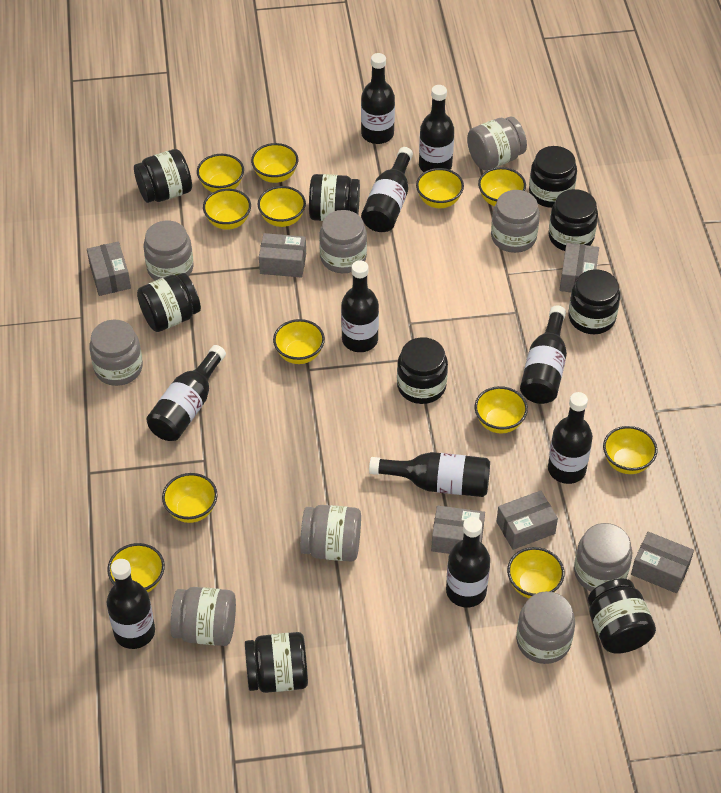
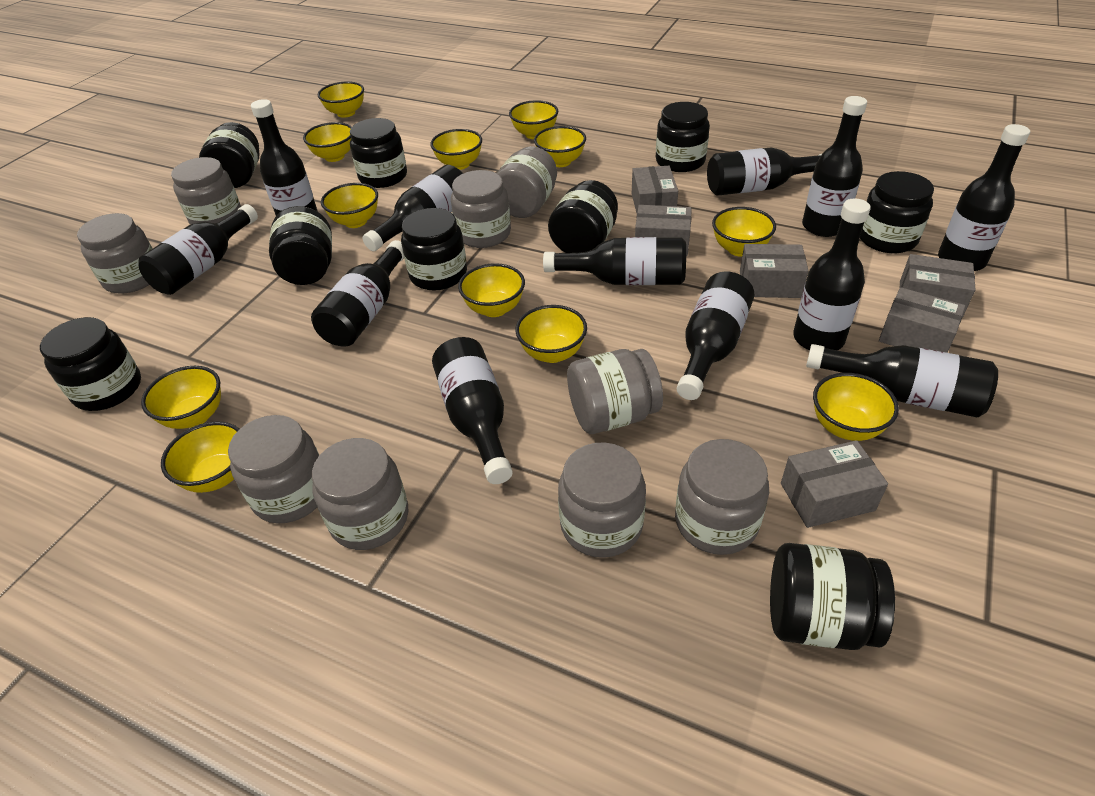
black bottle: 10 -> 12

